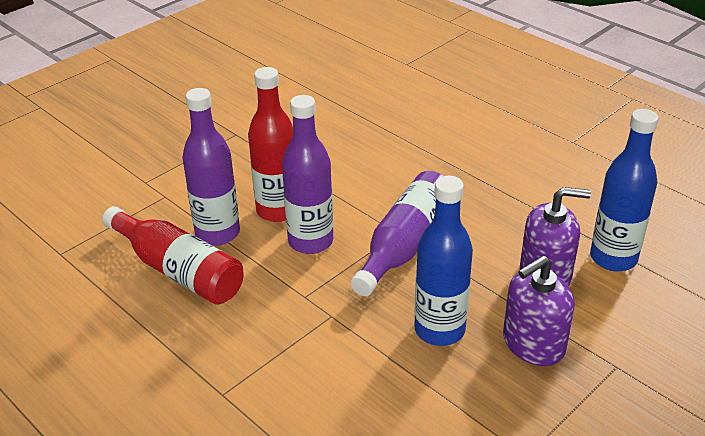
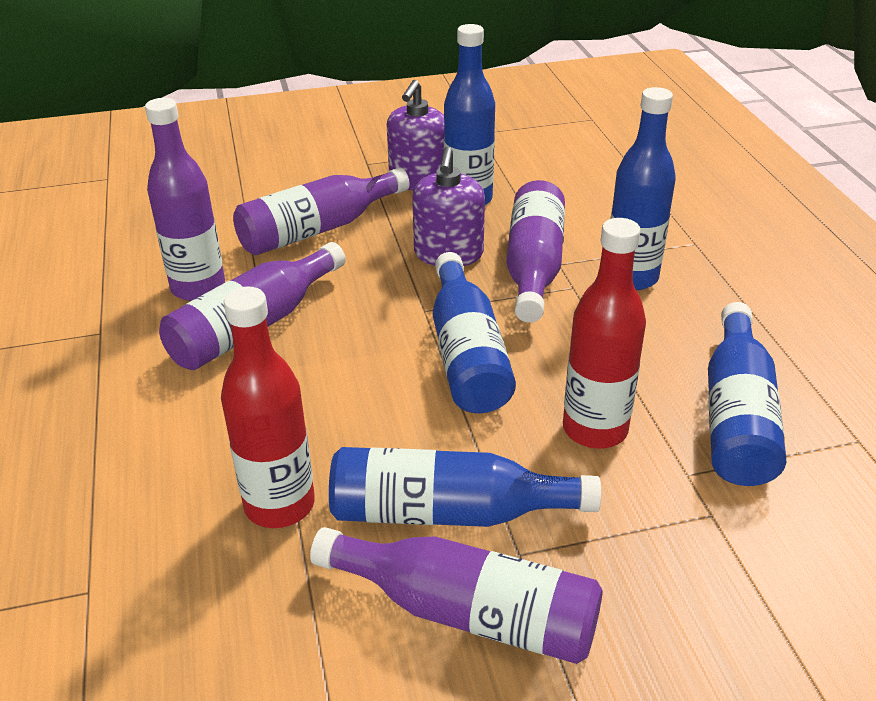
blue bottle: 2 -> 5
purple bottle: 3 -> 5

